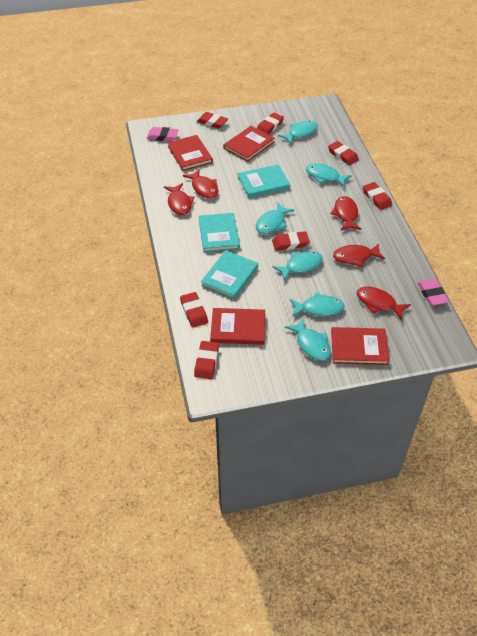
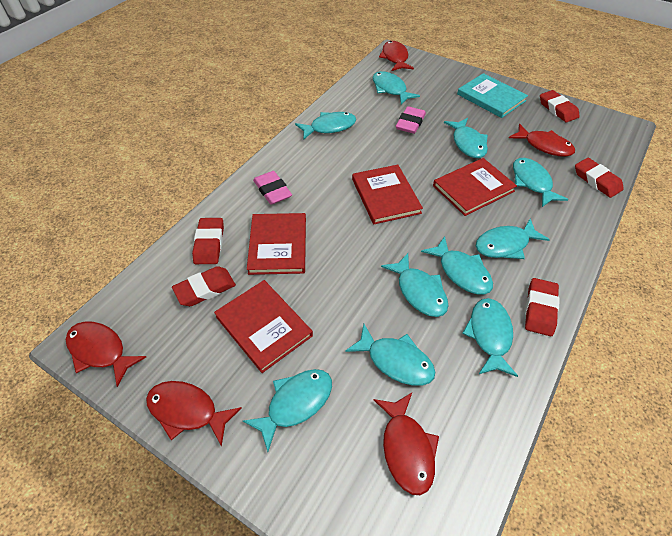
red eraser: 7 -> 5
turquoise book: 3 -> 1
turquoise fish: 6 -> 10

